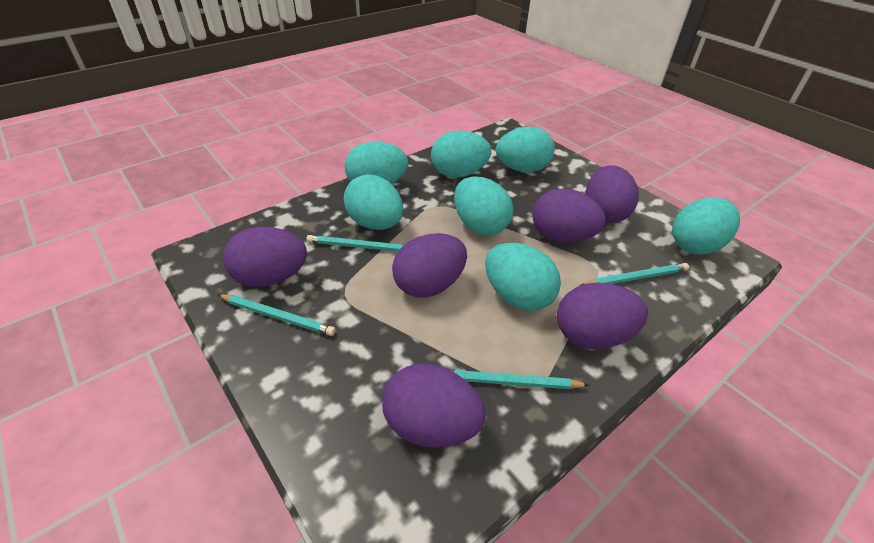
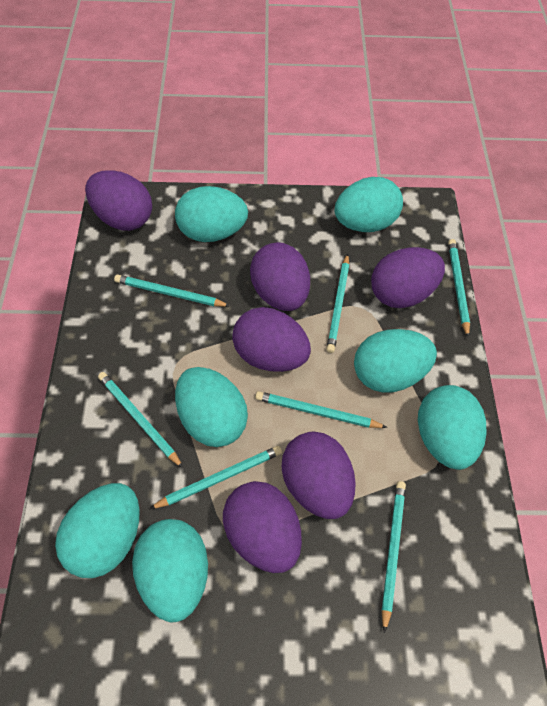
turquoise pencil: 4 -> 7

